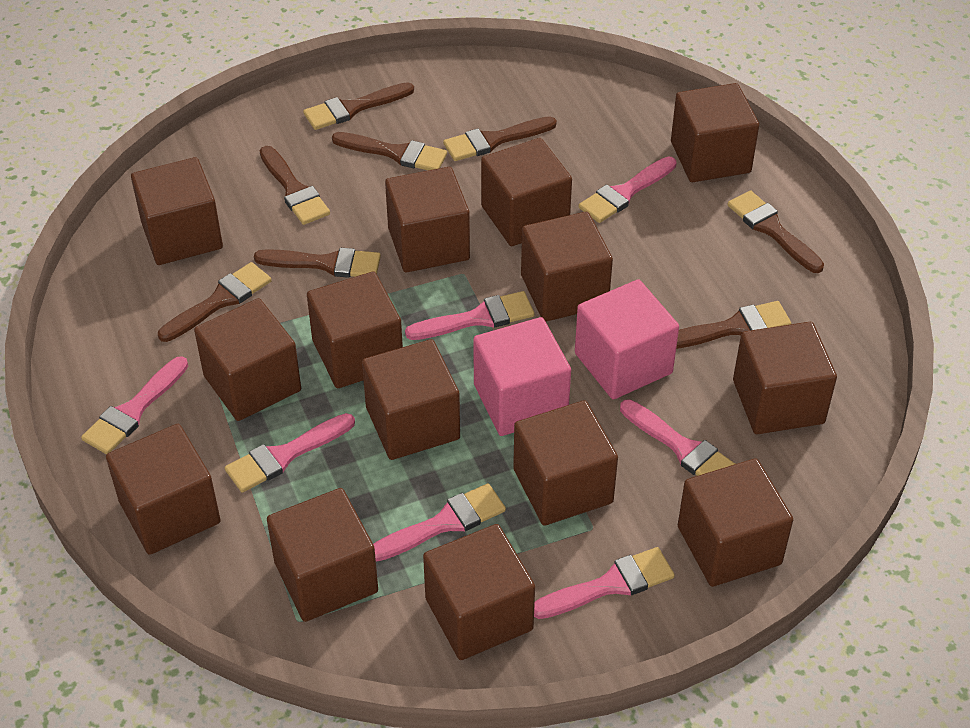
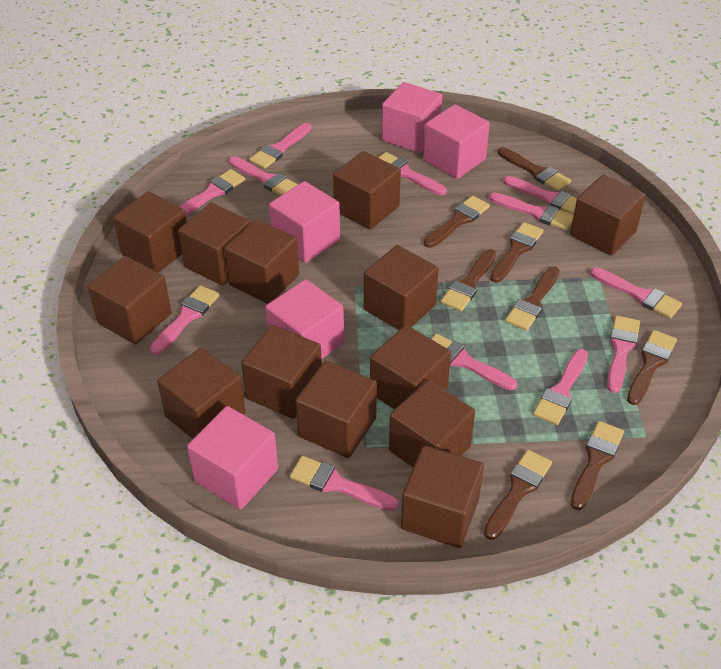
brown cube: 14 -> 13
pink brush: 7 -> 12
pink cube: 2 -> 5

